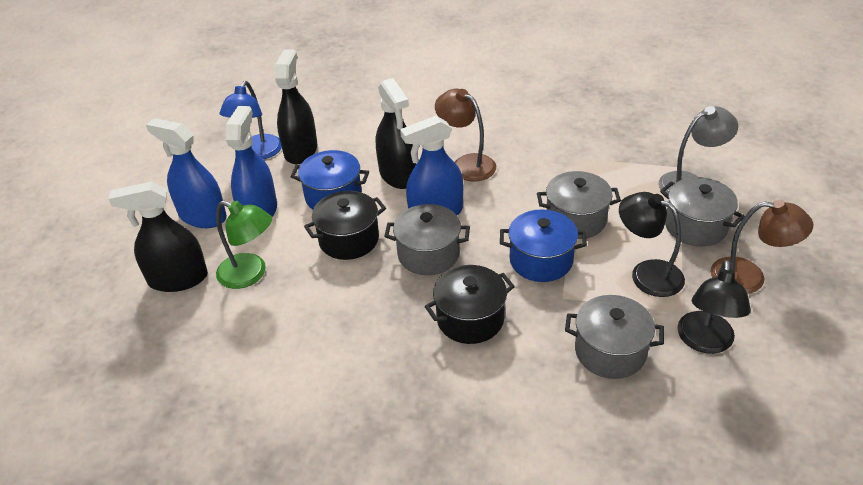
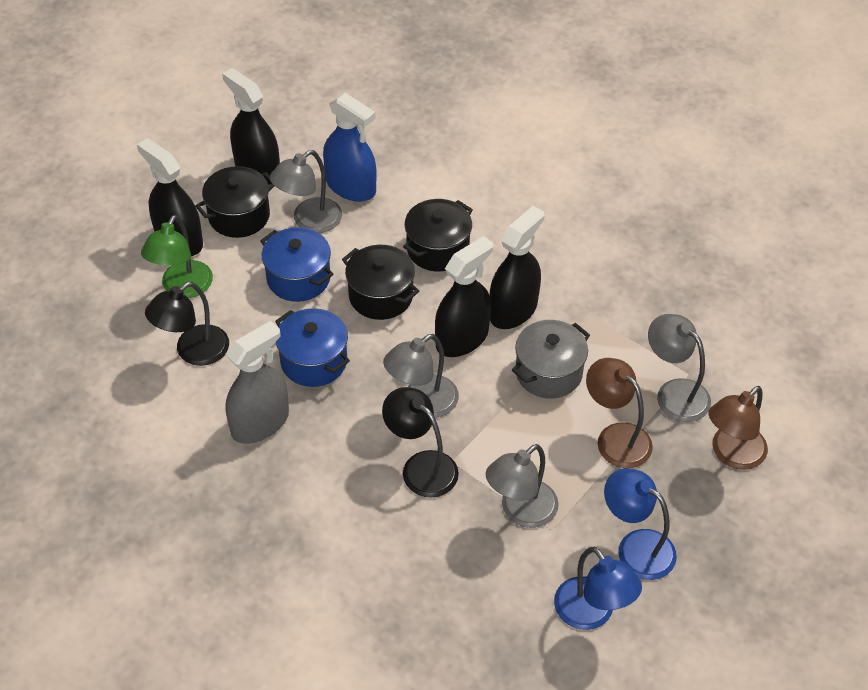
black pot: 2 -> 3
black spray bottle: 3 -> 4
blue lamp: 1 -> 2
blue spray bottle: 3 -> 1
grey lamp: 1 -> 4
grey pot: 4 -> 1
grey spray bottle: 0 -> 1

